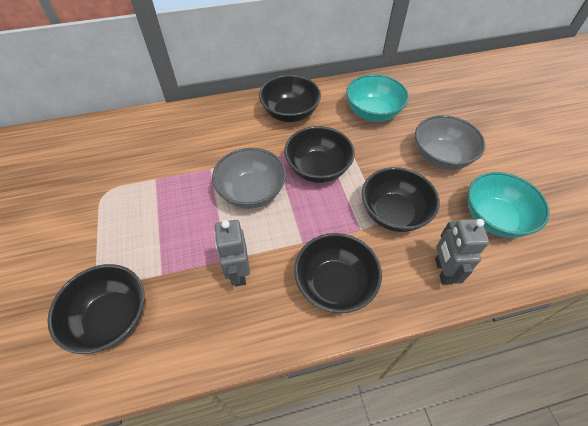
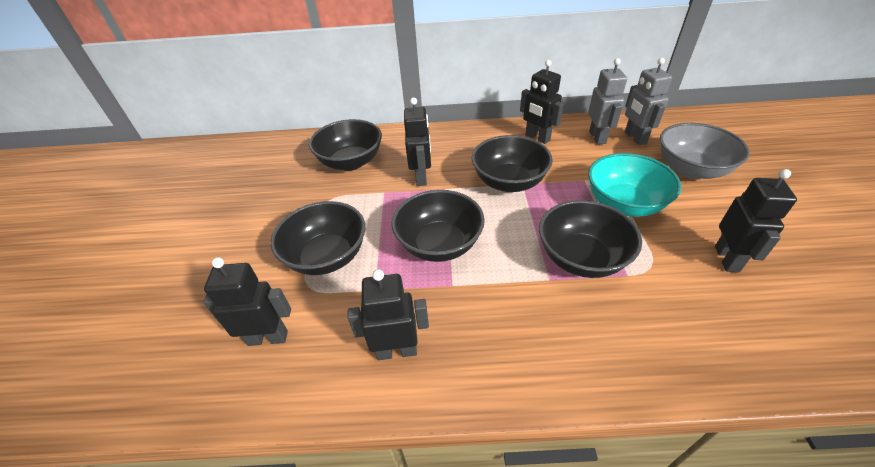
black robot: 0 -> 5
grey bowl: 2 -> 1
turquoise bowl: 2 -> 1

